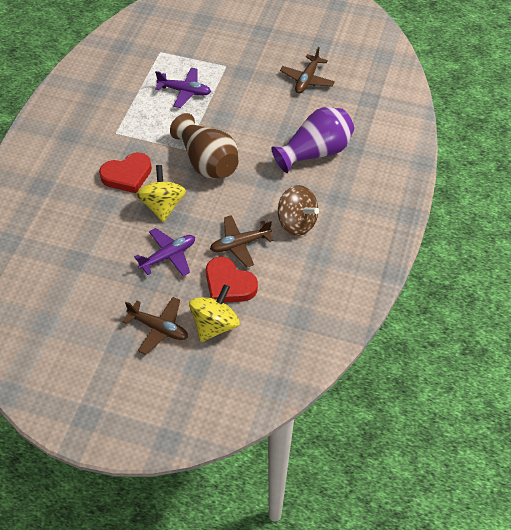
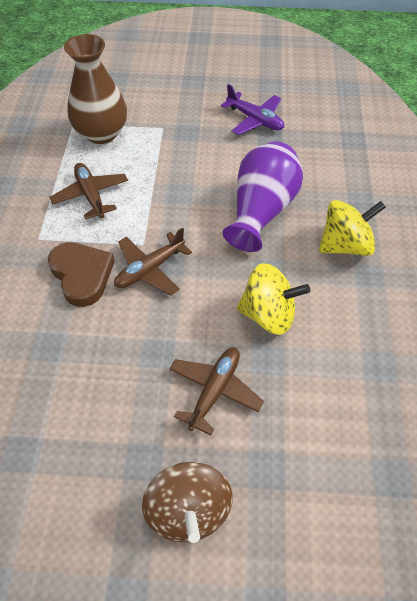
brown heart: 0 -> 1
purple plane: 2 -> 1
red heart: 2 -> 0

